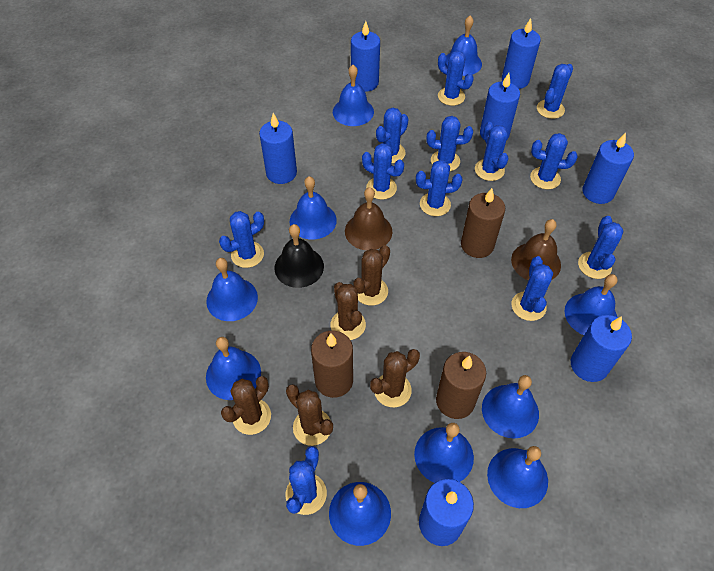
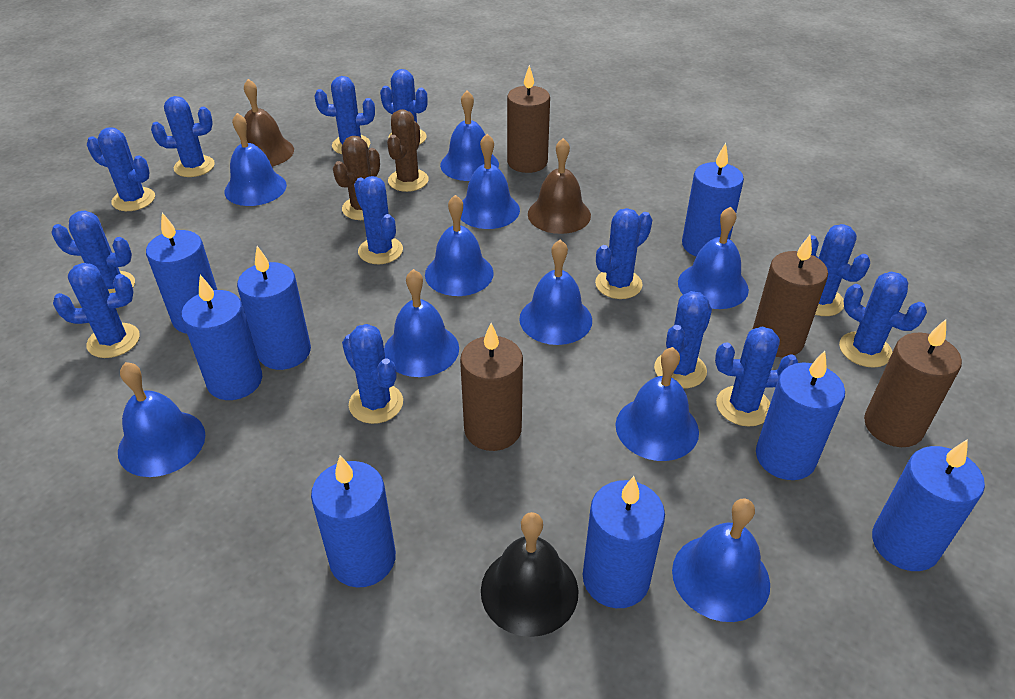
blue cactus: 12 -> 13
blue candle: 7 -> 8
brown cactus: 5 -> 2
brown candle: 3 -> 4

